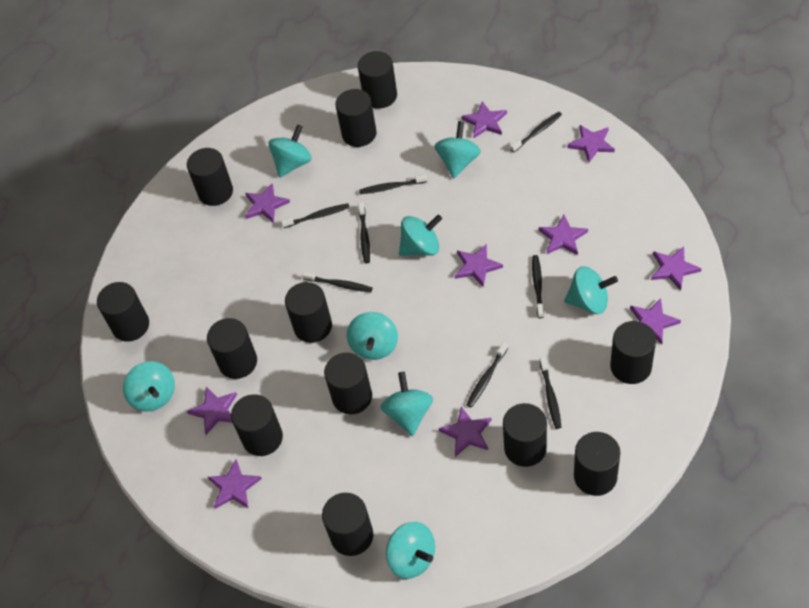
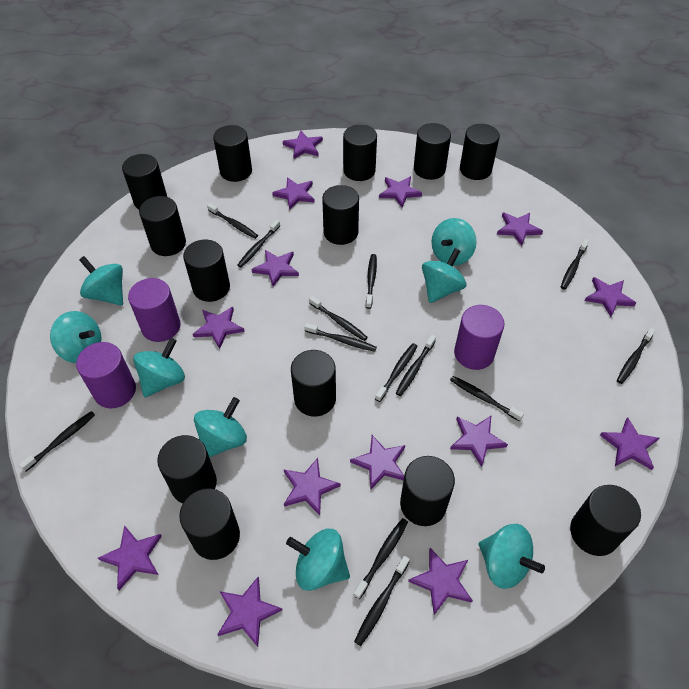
black cylinder: 12 -> 13
black toothbrush: 8 -> 13
purple cylinder: 0 -> 3
purple star: 10 -> 14

